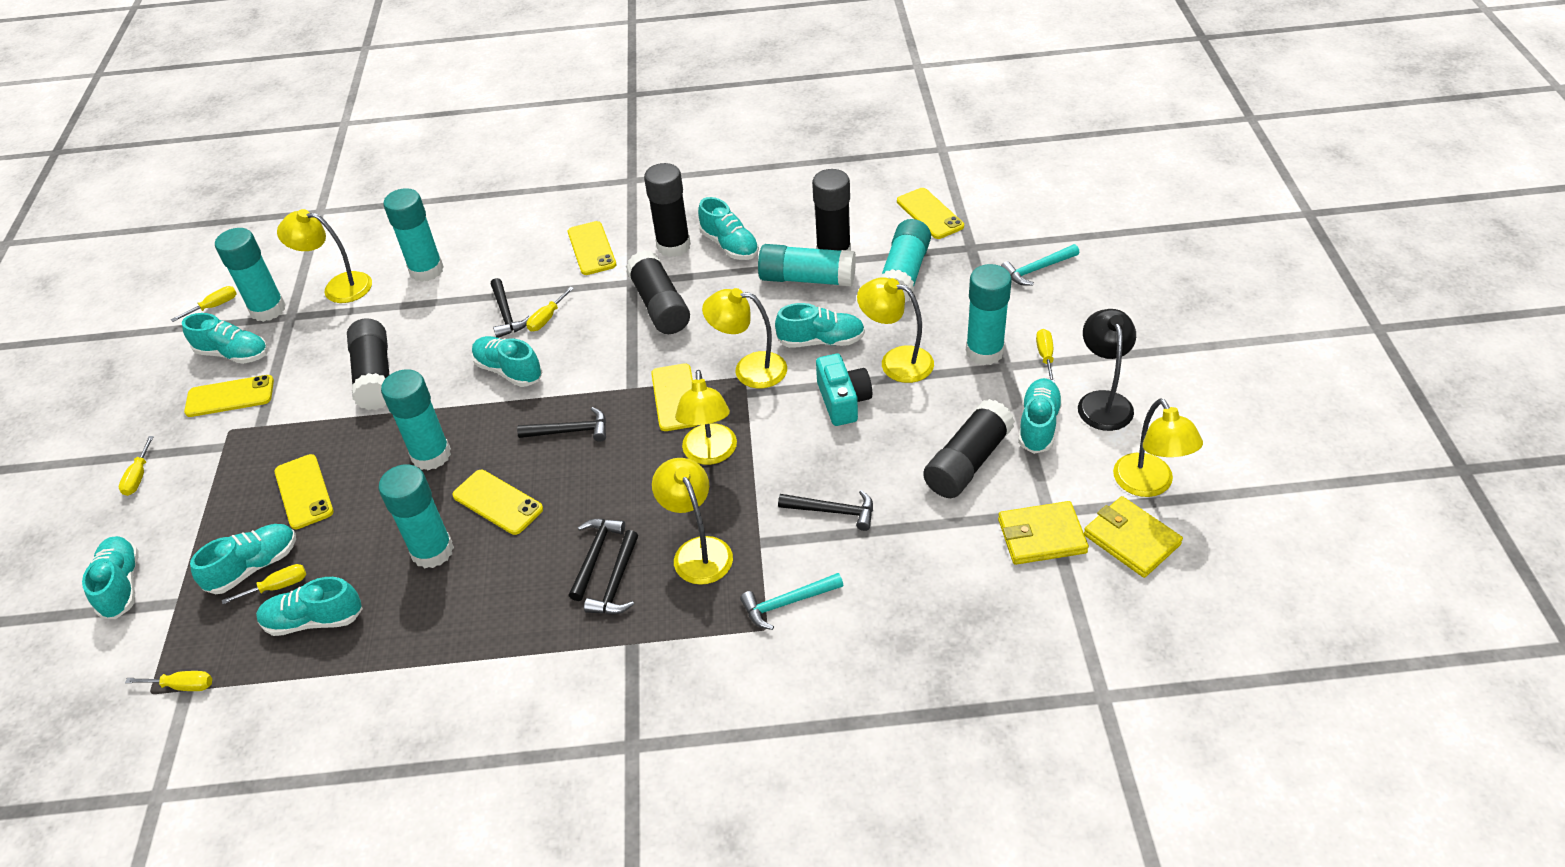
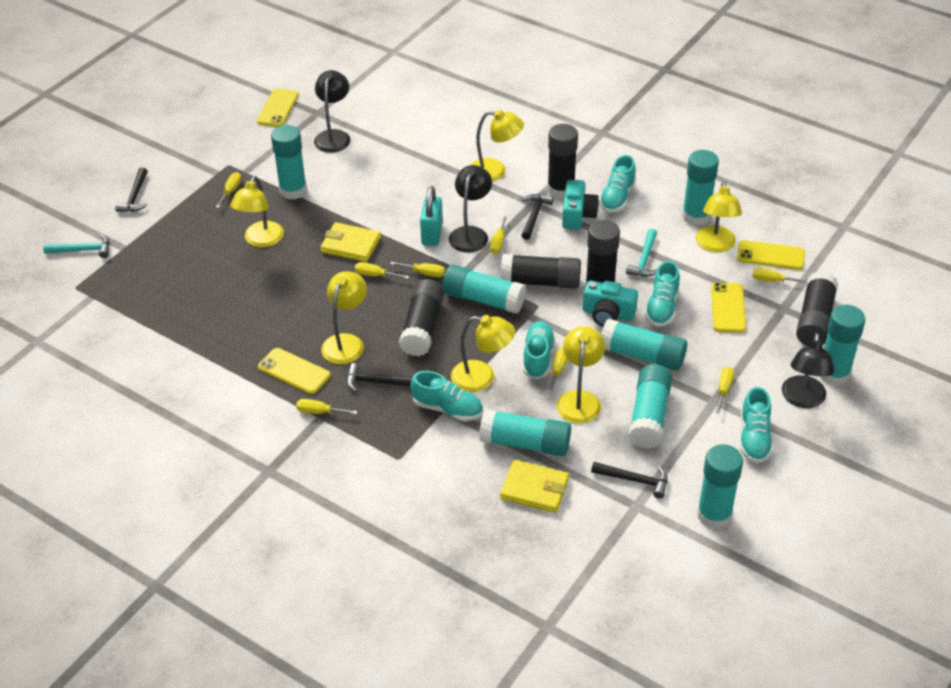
black hammer: 5 -> 4
black lamp: 1 -> 3
turquoise camera: 1 -> 2
turquoise glue stick: 7 -> 8
turquoise padlock: 0 -> 1
turquoise shoe: 8 -> 5
yellow phone: 6 -> 4
yellow screwdriver: 6 -> 8

